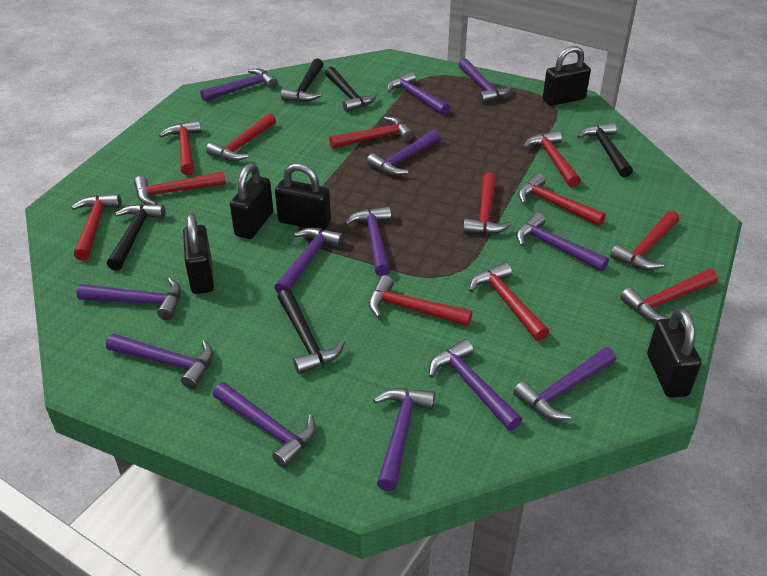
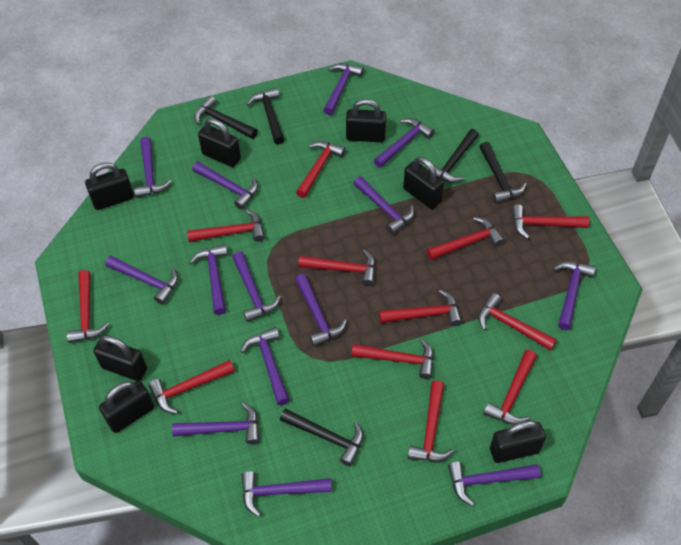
black padlock: 5 -> 7
purple hammer: 13 -> 14

